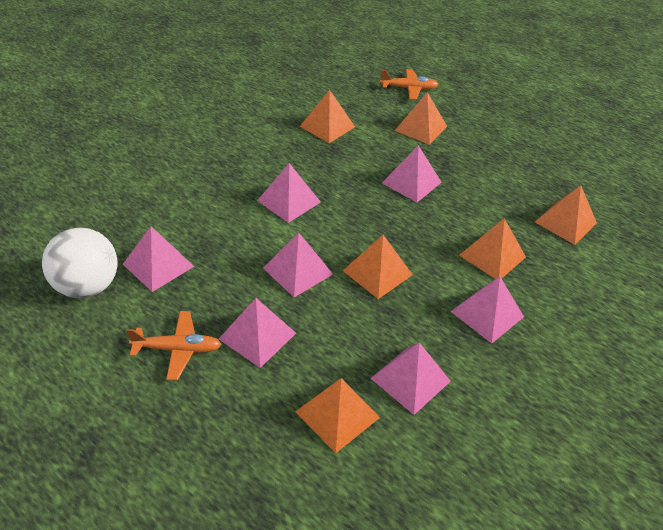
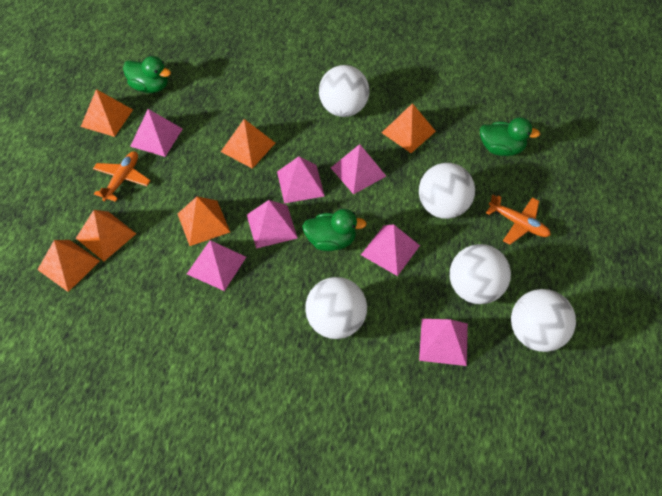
green duck: 0 -> 3
white ball: 1 -> 5

